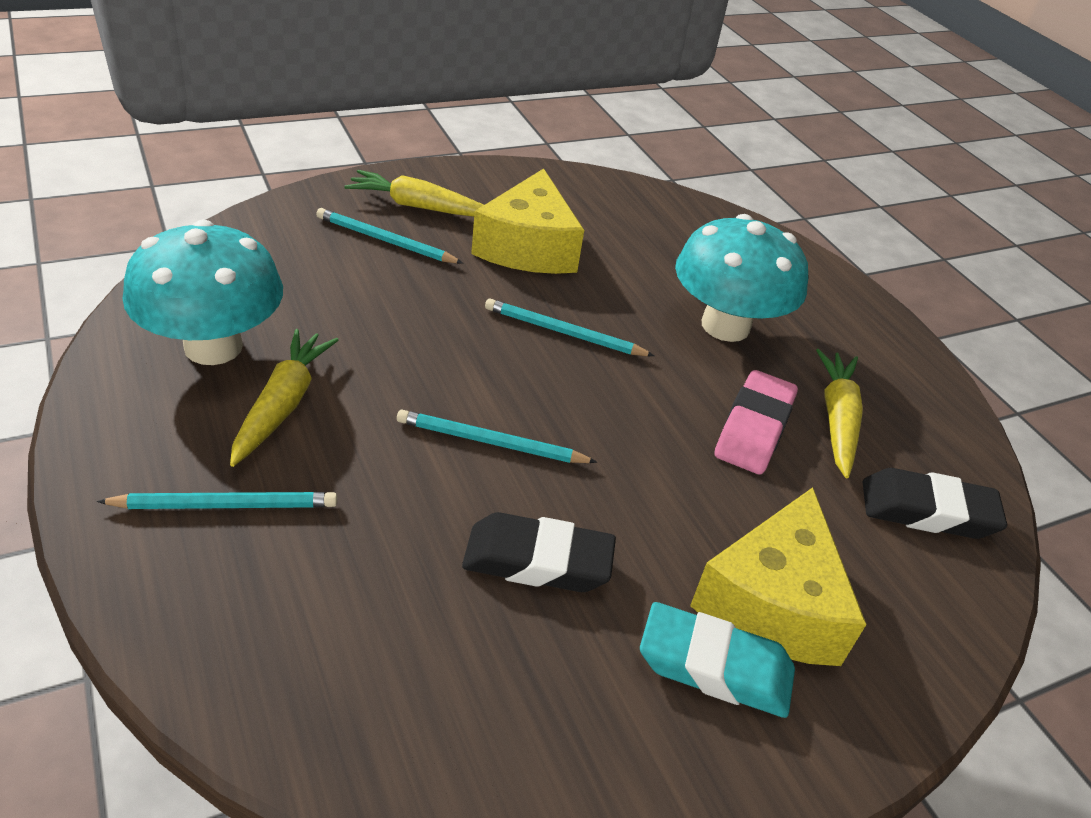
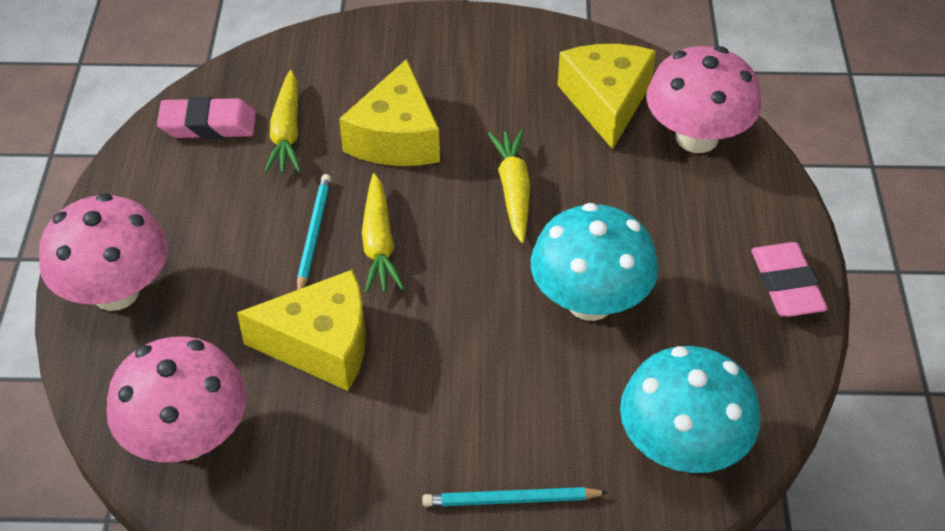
black eraser: 2 -> 0
pink eraser: 1 -> 2
pink mushroom: 0 -> 3
turquoise eraser: 1 -> 0
turquoise pencil: 4 -> 2
yellow cheese: 2 -> 3

